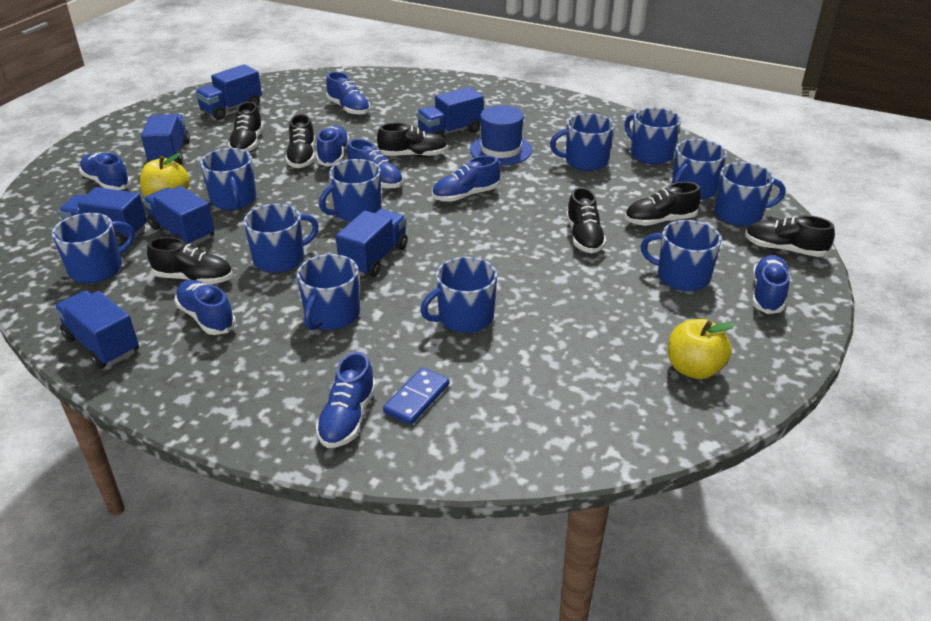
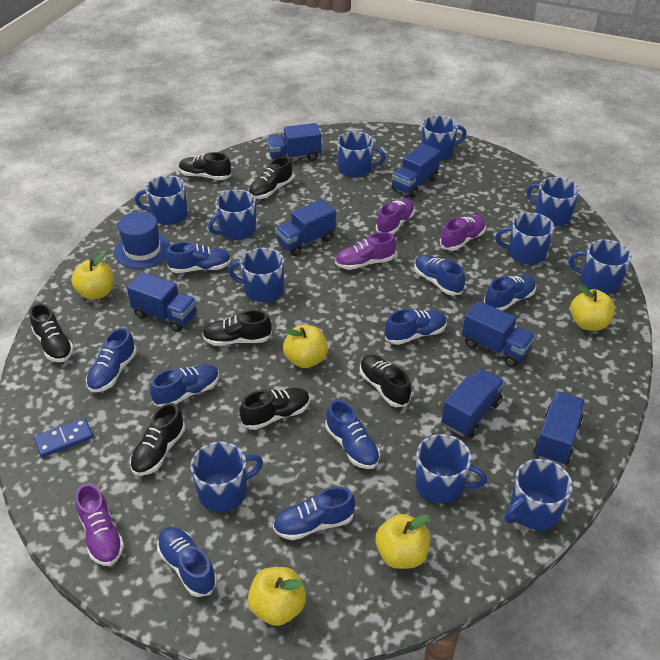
blue shoe: 8 -> 9
purple shoe: 0 -> 4
yellow apple: 2 -> 5

